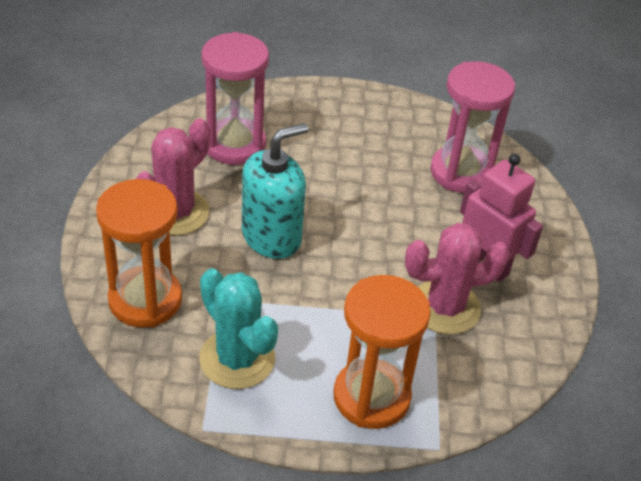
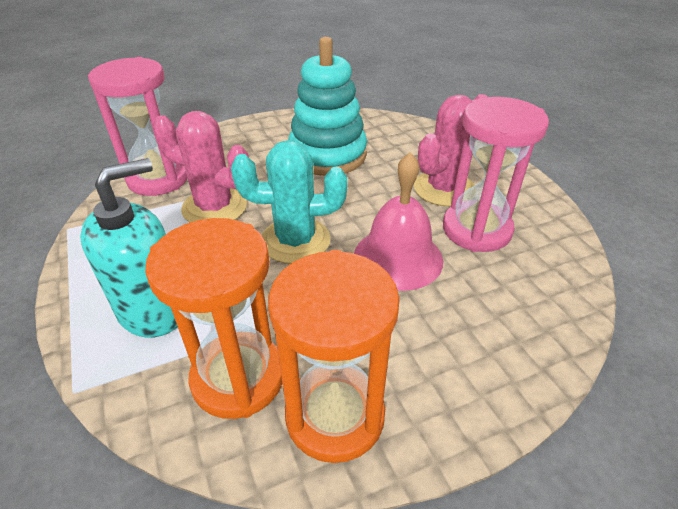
pink bell: 0 -> 1
pink robot: 1 -> 0
turquoise stacking toy: 0 -> 1

